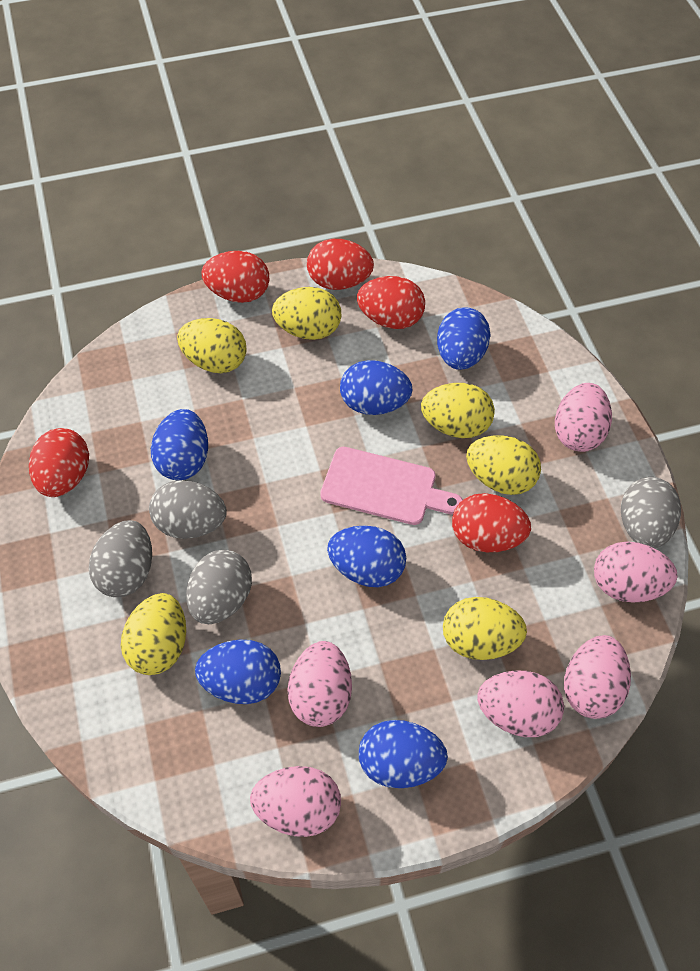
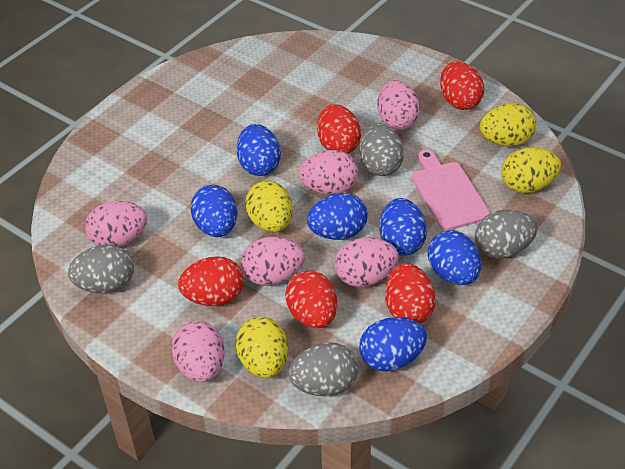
yellow egg: 6 -> 4

